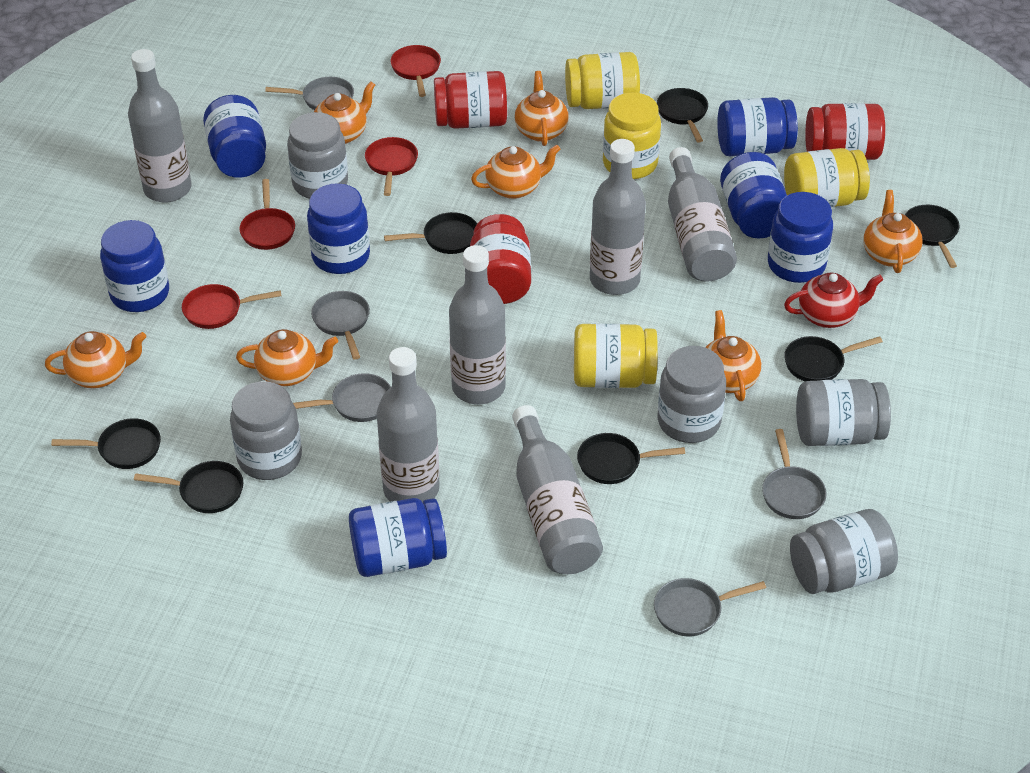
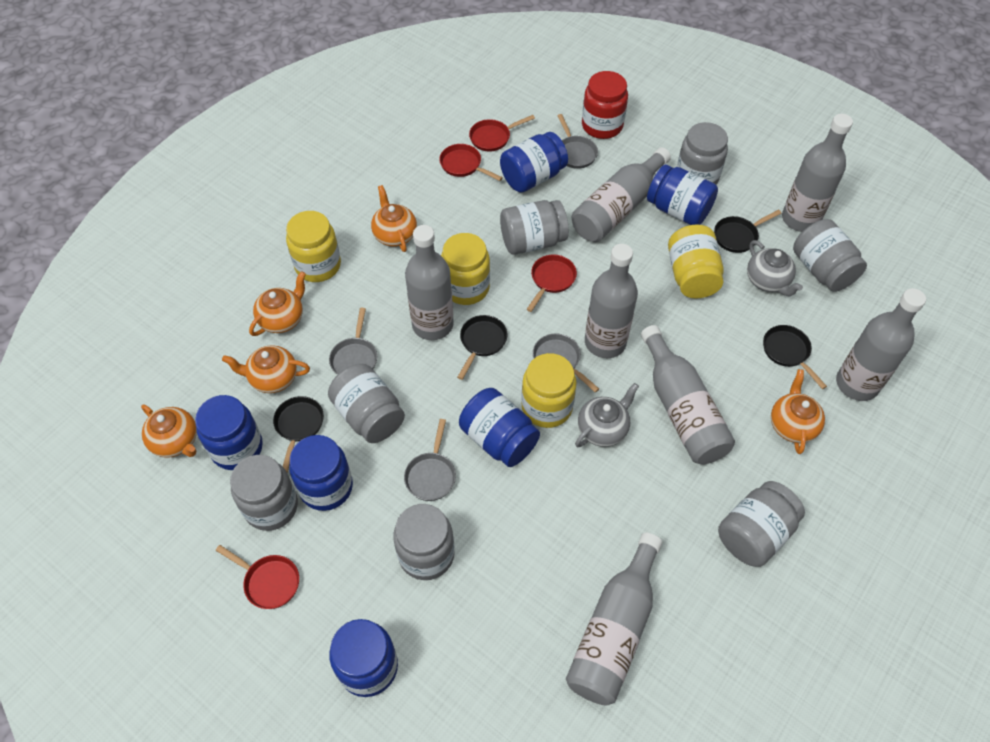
black pan: 7 -> 4
blue jar: 7 -> 6
grey bottle: 6 -> 7
grey jar: 5 -> 7
grey pan: 5 -> 4
grey teapot: 0 -> 2
orange teapot: 7 -> 5
red jar: 3 -> 1
red teapot: 1 -> 0

